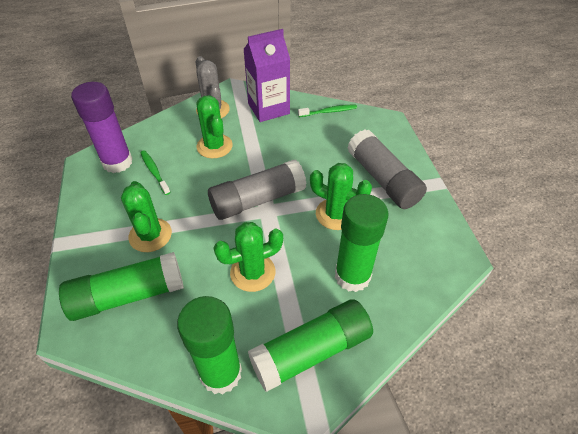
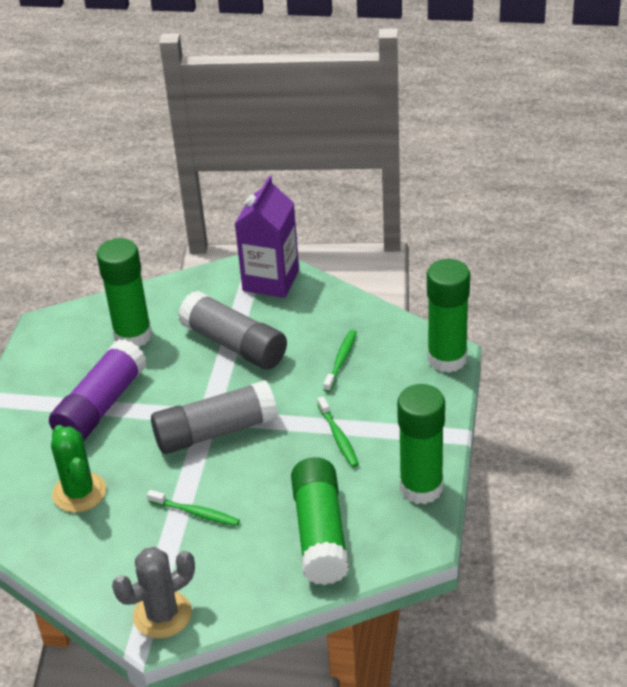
green cactus: 4 -> 1
green toothbrush: 2 -> 3

